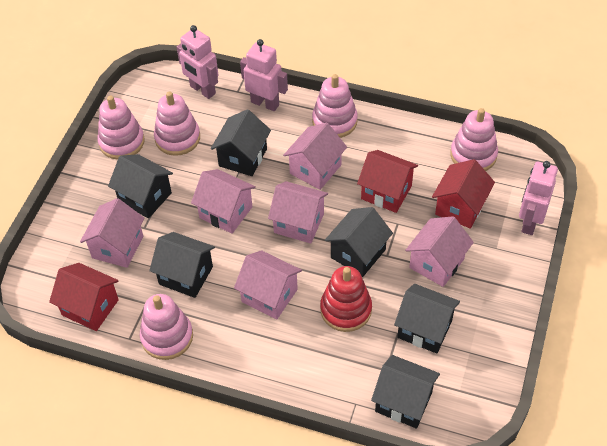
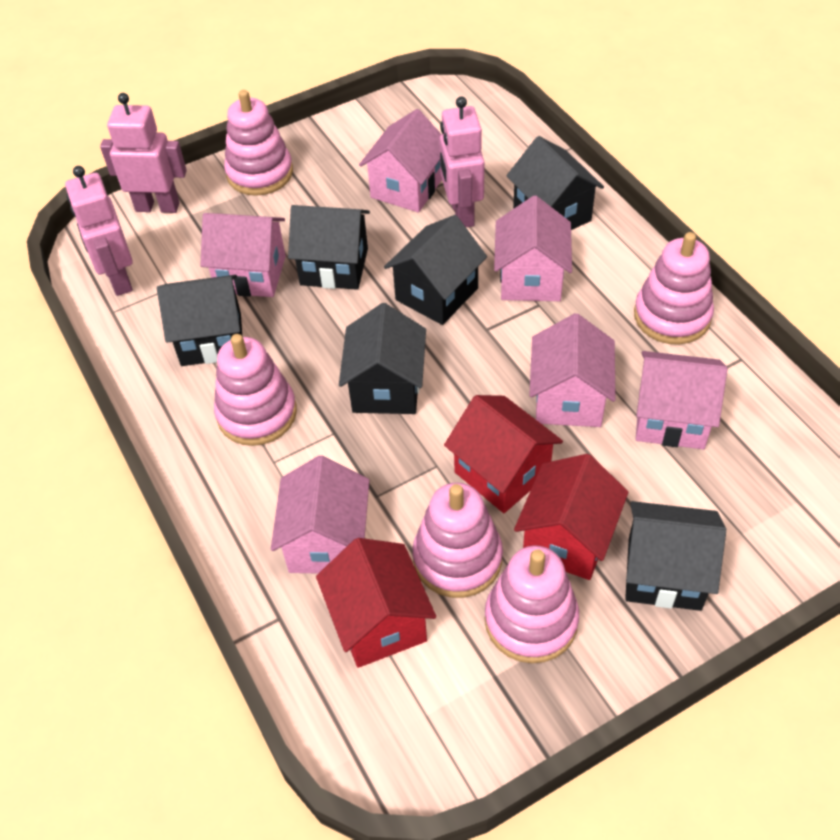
red stacking toy: 1 -> 0

